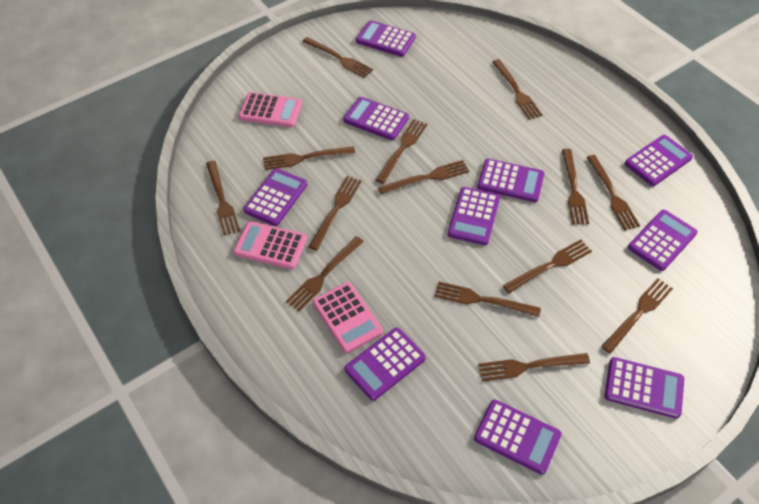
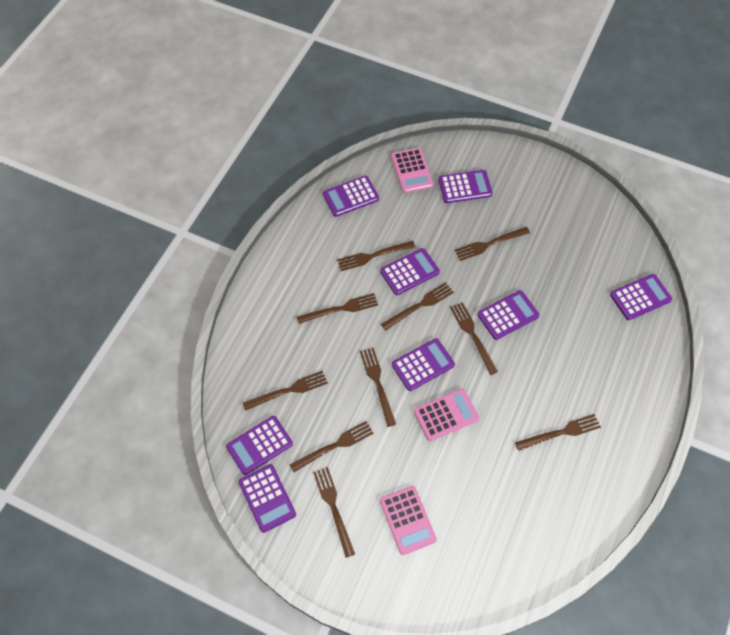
brown fork: 14 -> 10
purple calculator: 10 -> 8

